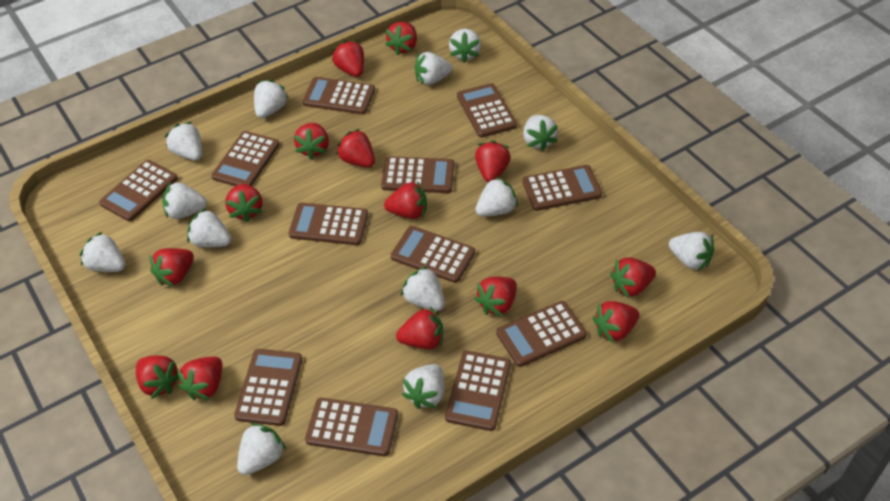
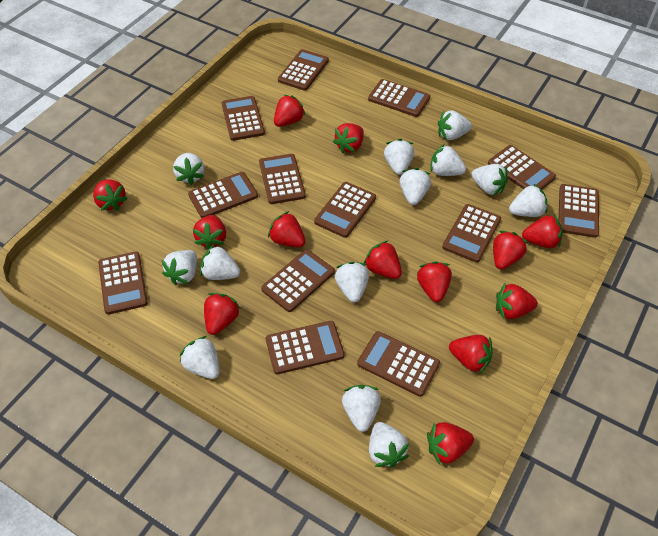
brown calculator: 12 -> 13
red strawberry: 14 -> 13

